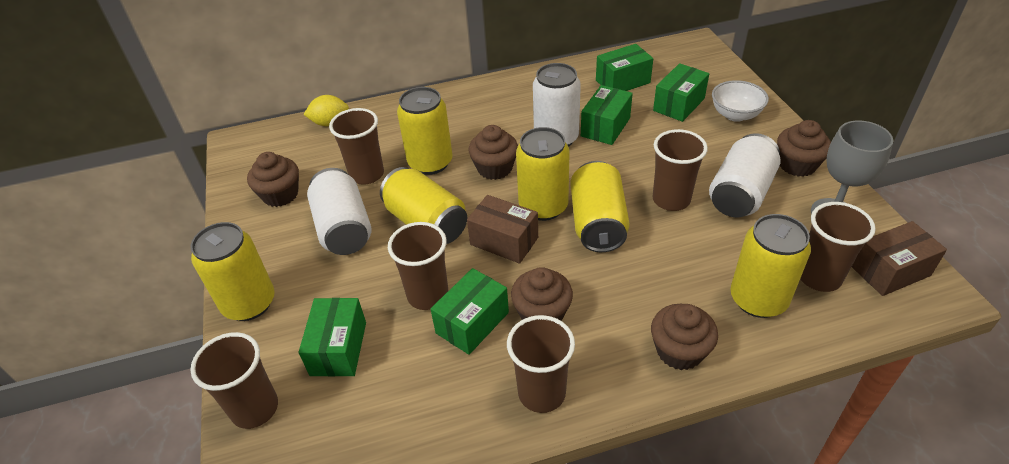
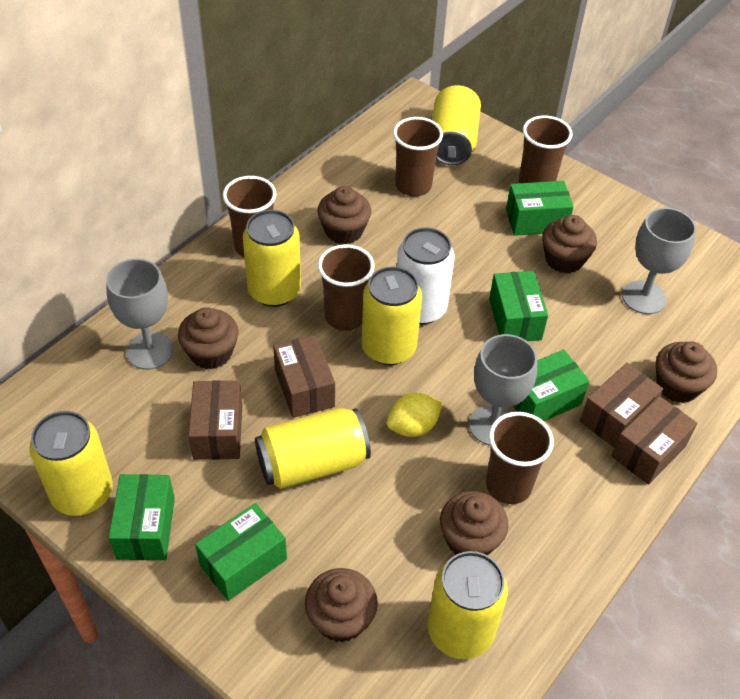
brown box: 2 -> 4
brown cup: 6 -> 5
brown cupcake: 5 -> 6
grey goblet: 1 -> 3
white bowl: 1 -> 0
white can: 3 -> 1

